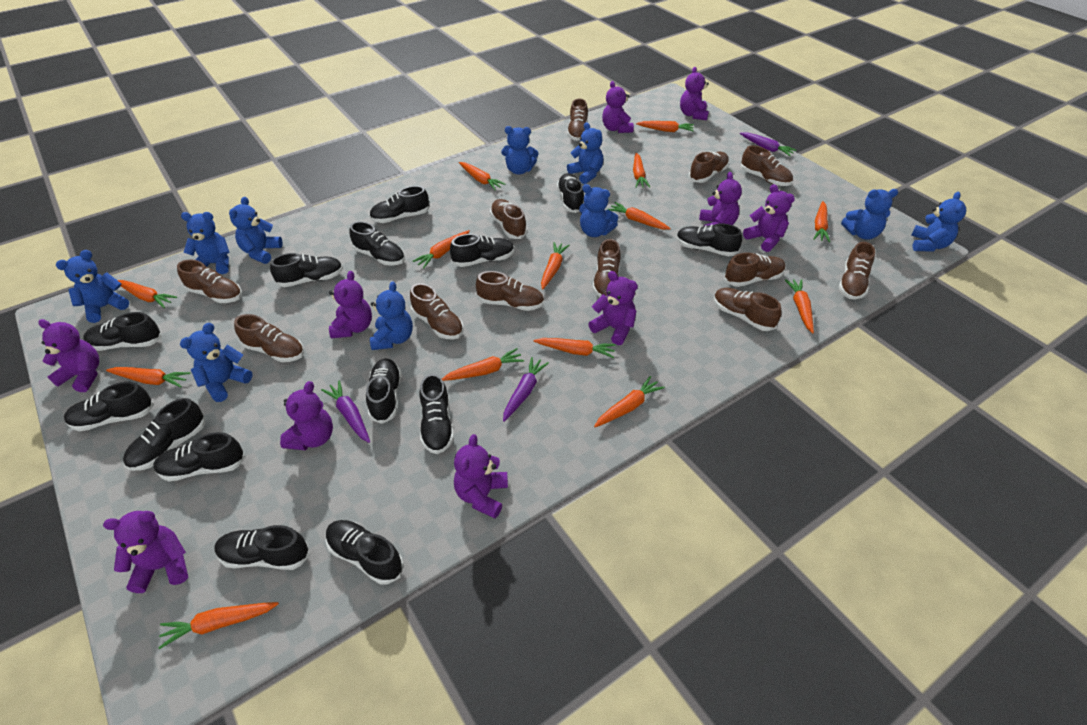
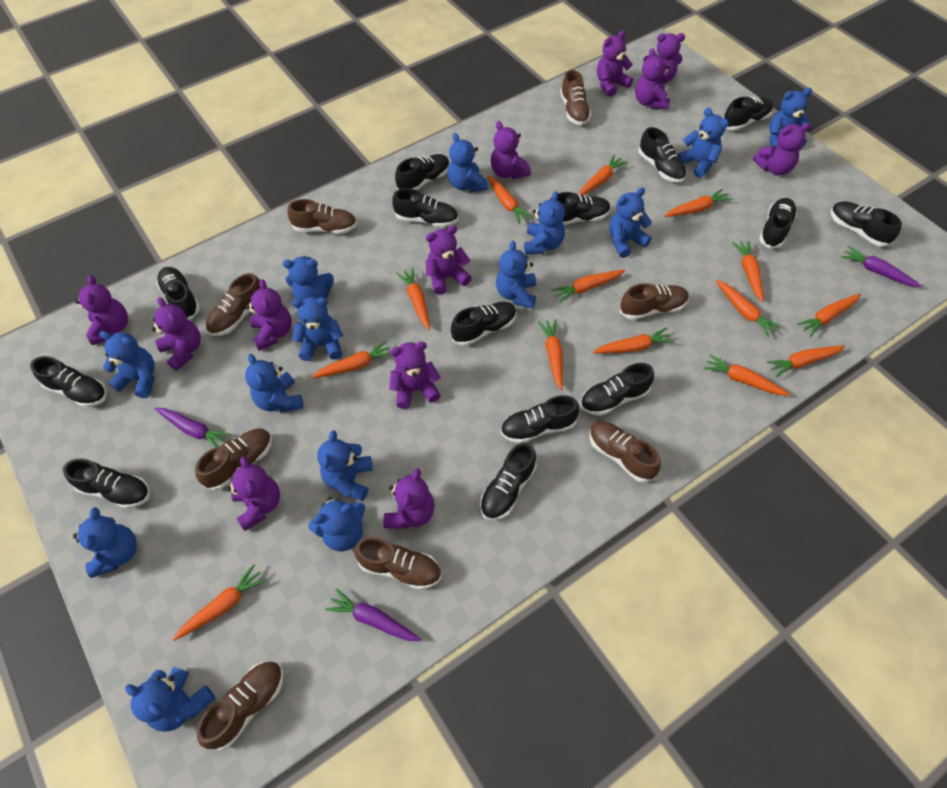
blue teddy bear: 10 -> 14
brown shoe: 12 -> 8
purple teddy bear: 10 -> 12

